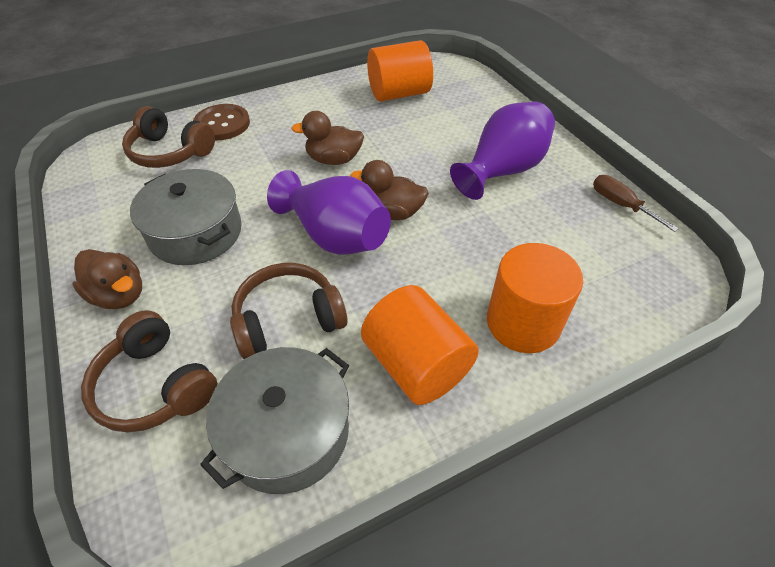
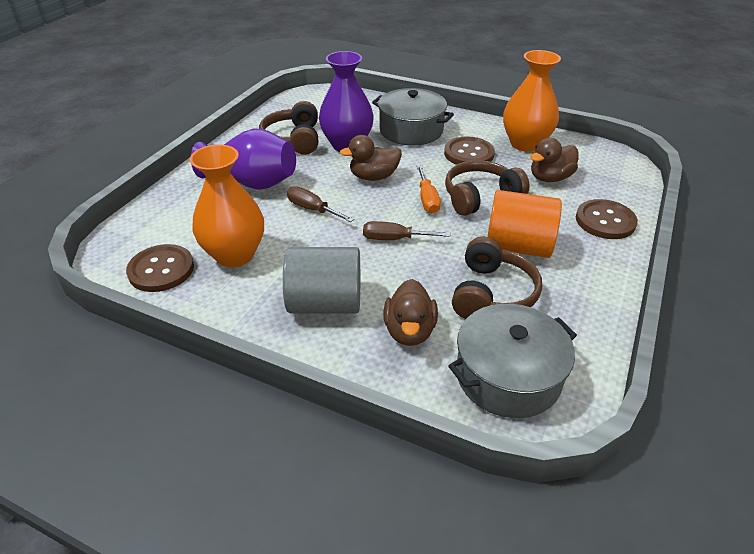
brown button: 1 -> 3
brown screwdriver: 1 -> 2
grey cylinder: 0 -> 1
orange cylinder: 3 -> 1
orange screwdriver: 0 -> 1
orange vase: 0 -> 2

